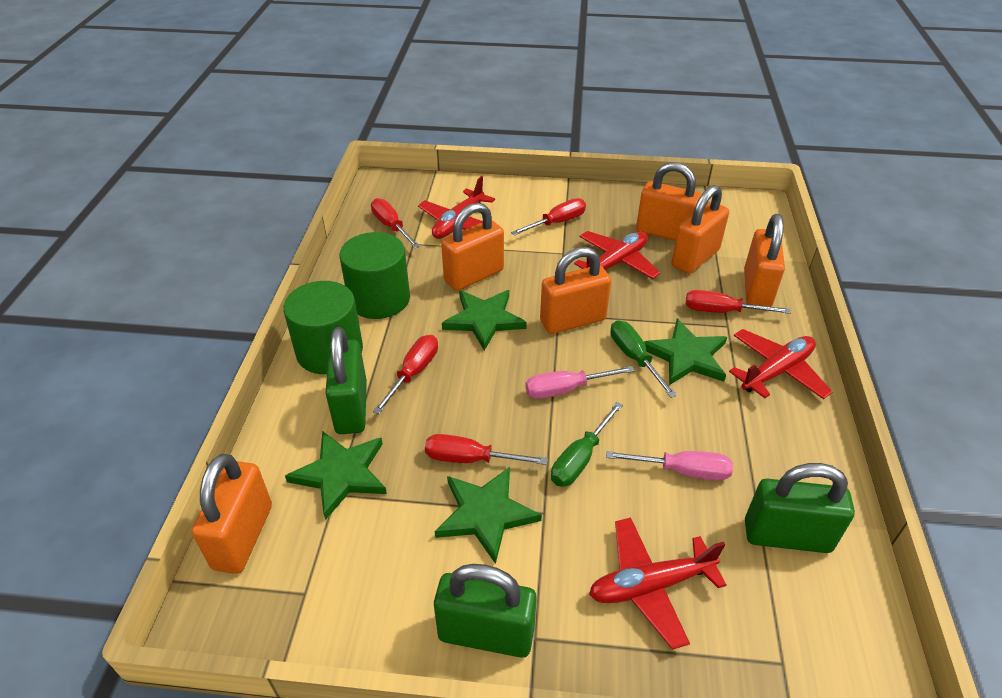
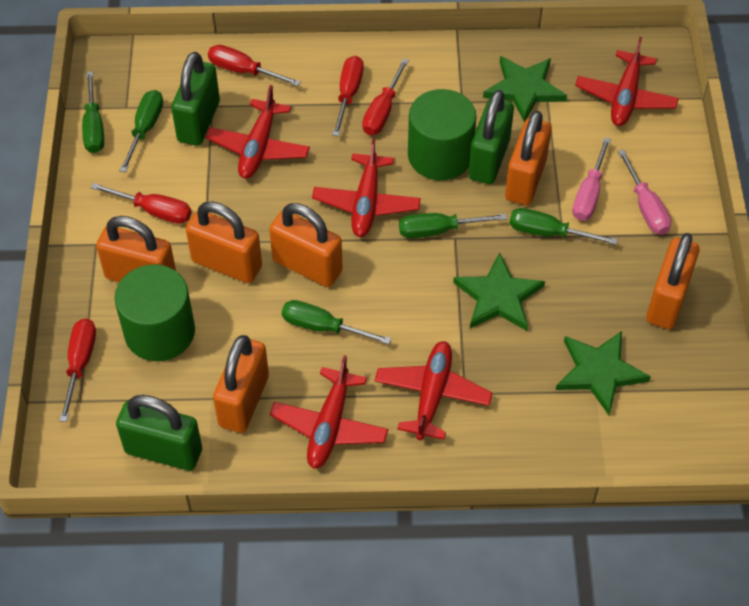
green screwdriver: 2 -> 5
green star: 4 -> 3
red plane: 4 -> 5

